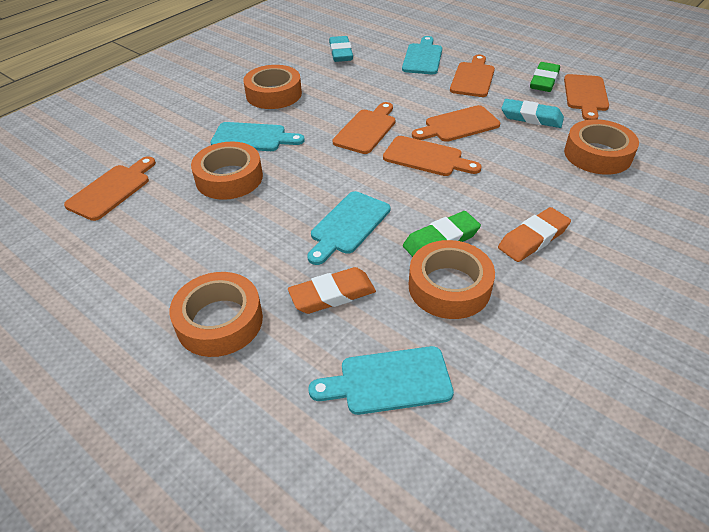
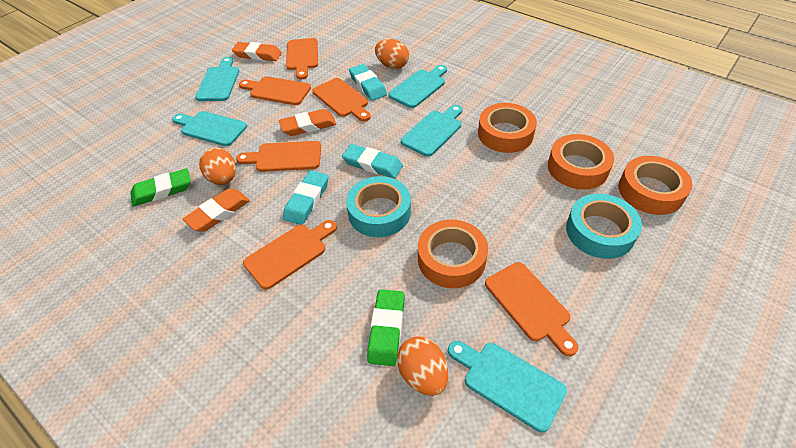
orange egg: 0 -> 3
orange eraser: 2 -> 3
orange tape: 5 -> 4
turquoise cutting board: 4 -> 5
turquoise eraser: 2 -> 3
turquoise tape: 0 -> 2

